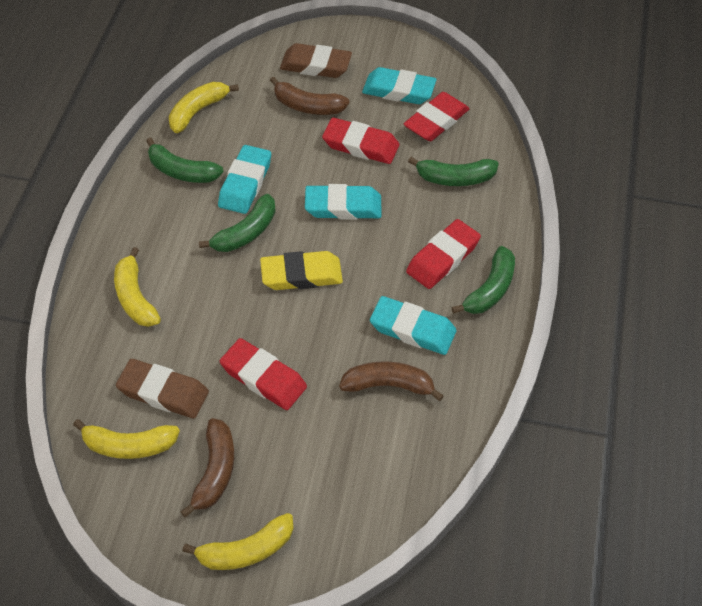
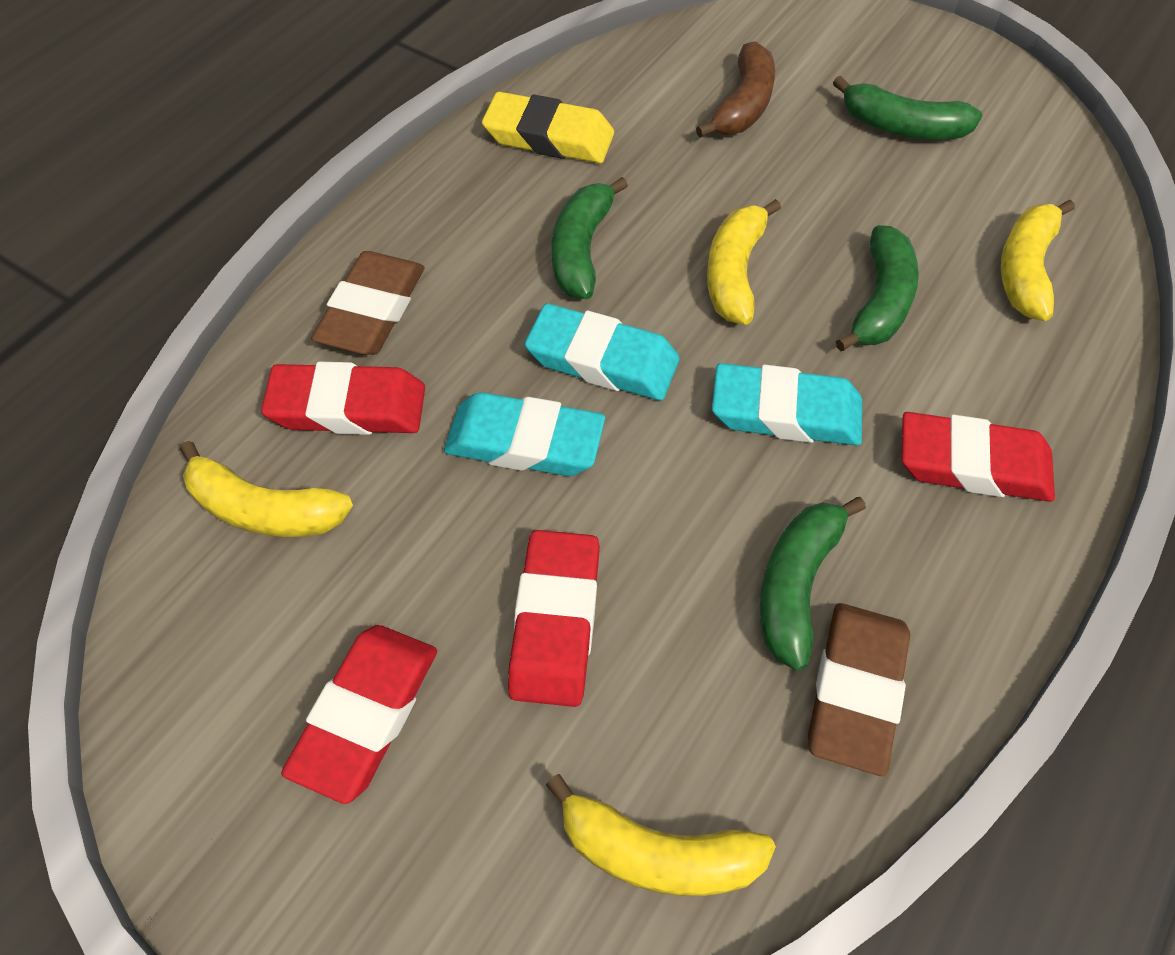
brown banana: 3 -> 1
turquoise eraser: 4 -> 3

